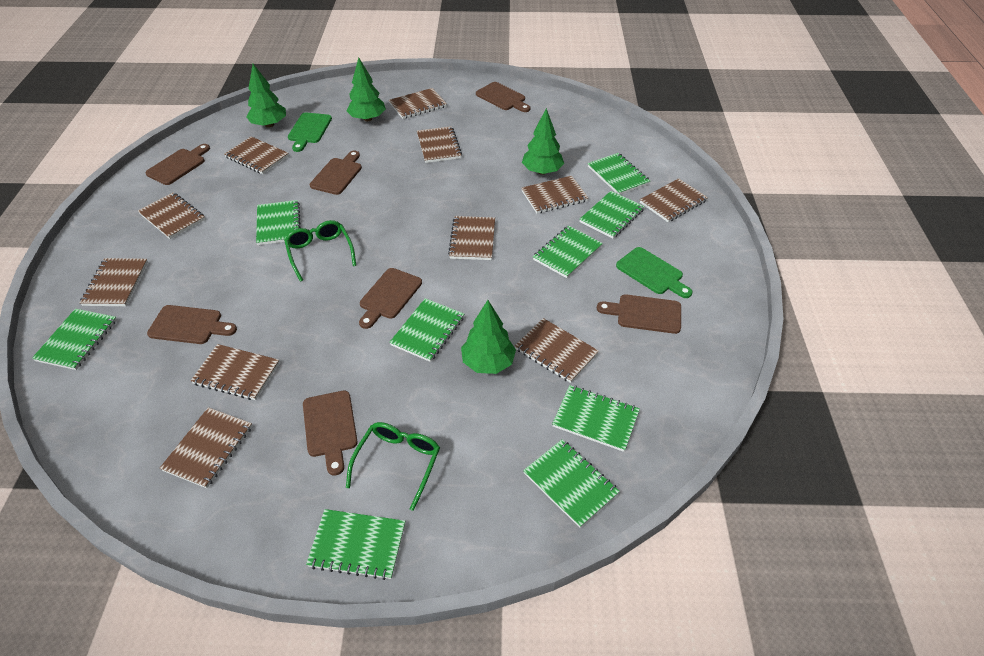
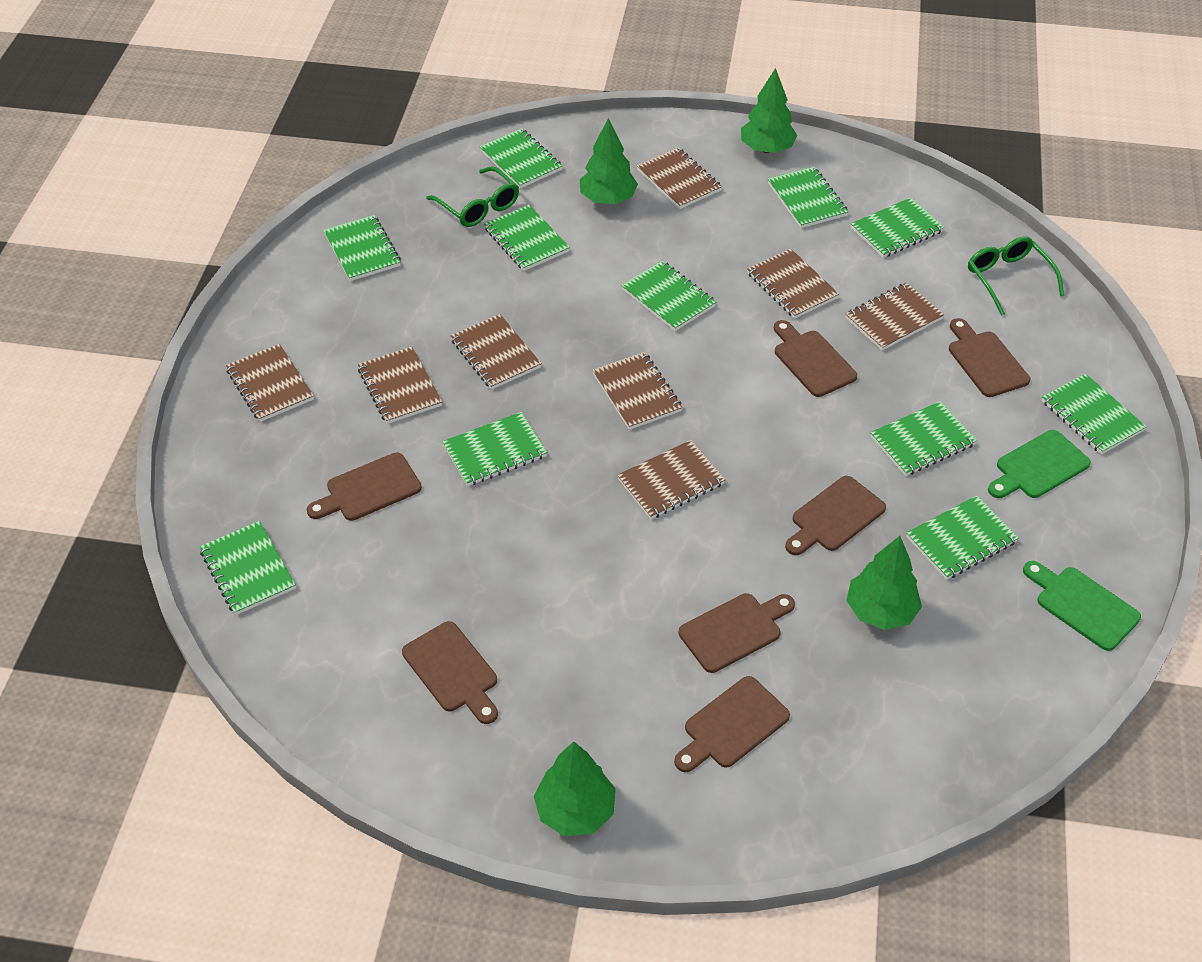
brown notebook: 11 -> 8
green notebook: 9 -> 11

